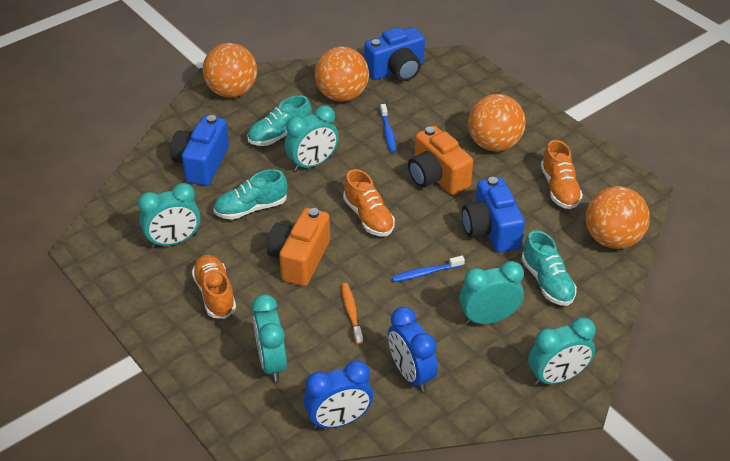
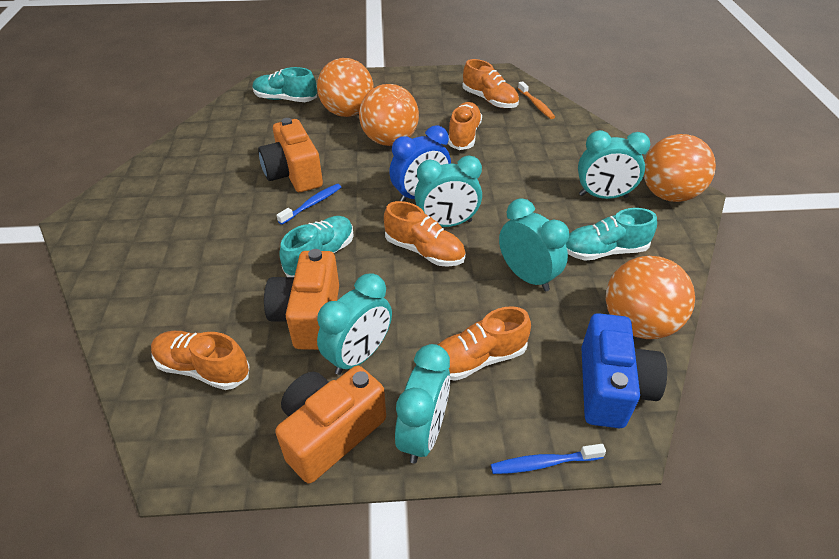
blue camera: 3 -> 1
blue clock: 2 -> 1
orange camera: 2 -> 3
orange shoe: 3 -> 5

